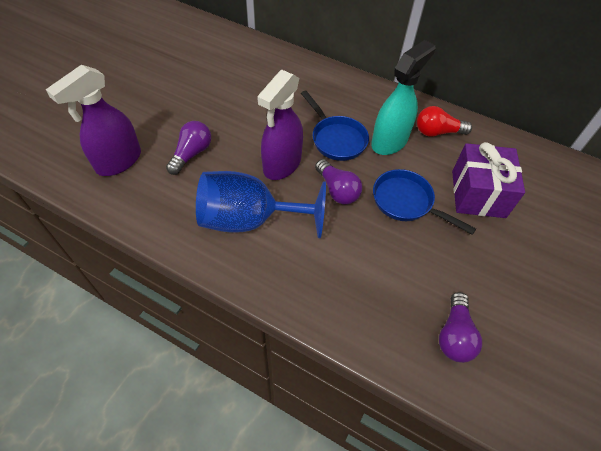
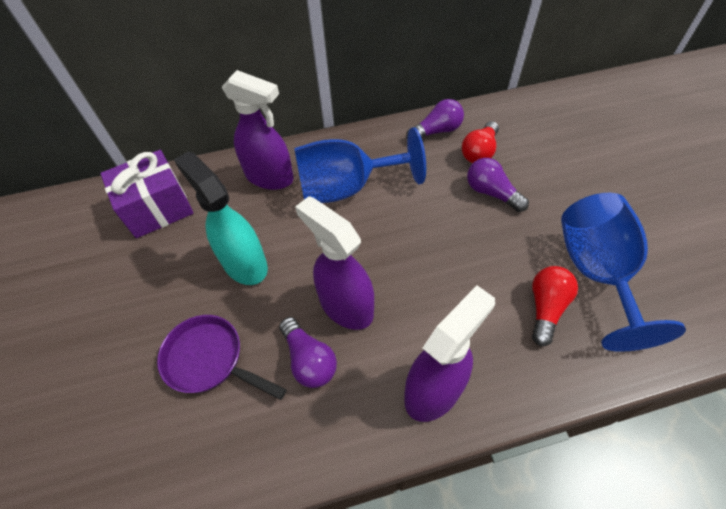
blue goblet: 1 -> 2
blue pan: 2 -> 0
purple pan: 0 -> 1
purple spray bottle: 2 -> 3
red light bulb: 1 -> 2

